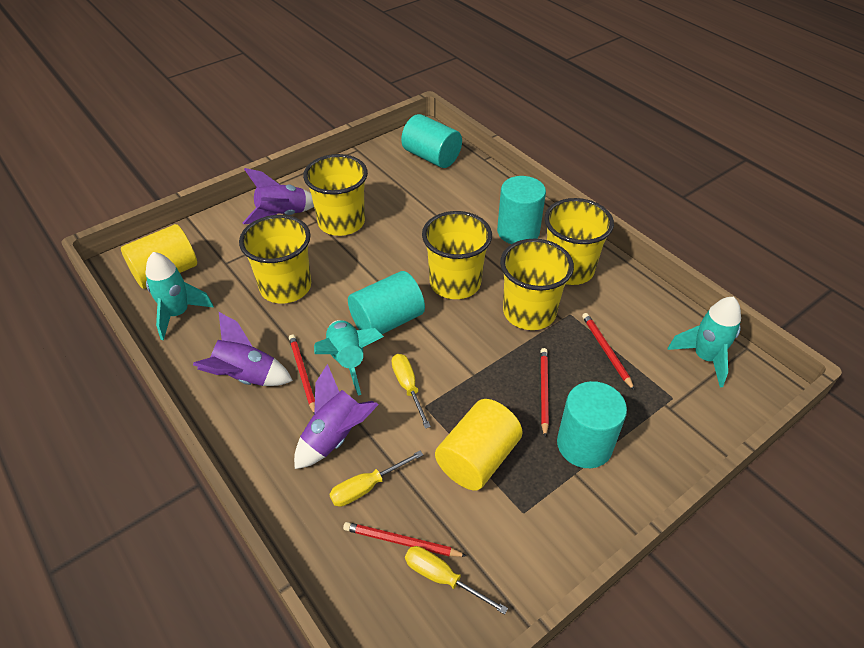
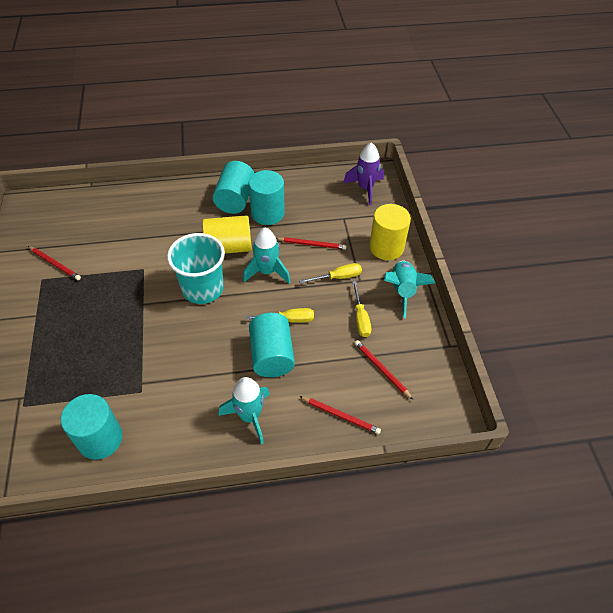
purple rocket: 3 -> 1
turquoise cup: 0 -> 1
yellow cup: 5 -> 0

